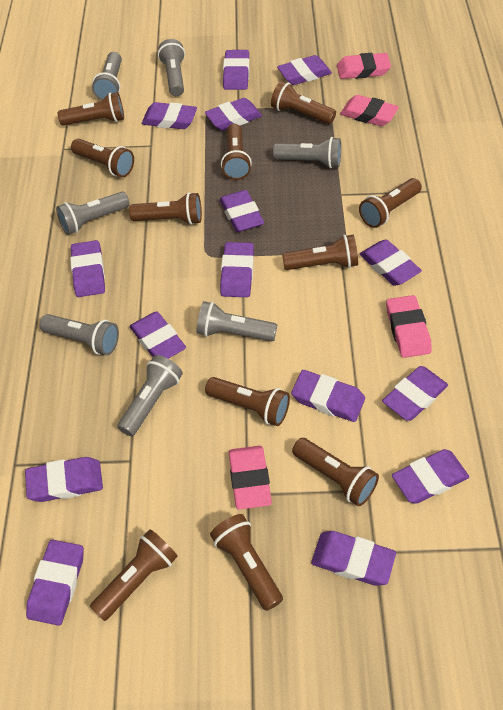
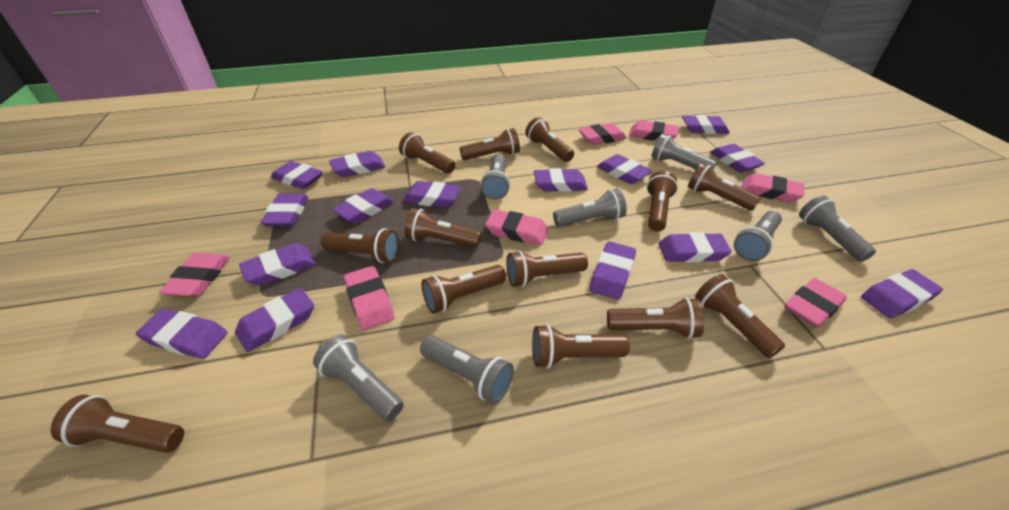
brown flashlight: 11 -> 13
pink eraser: 4 -> 7

